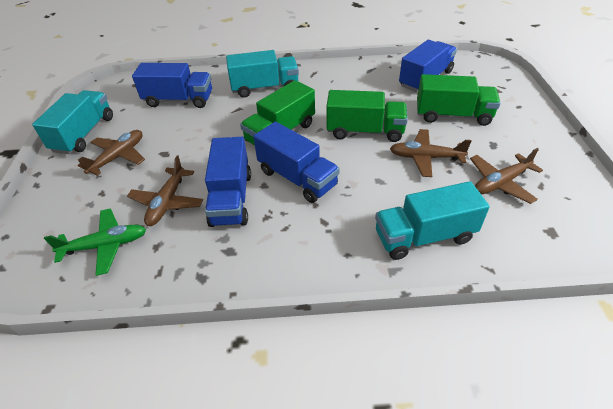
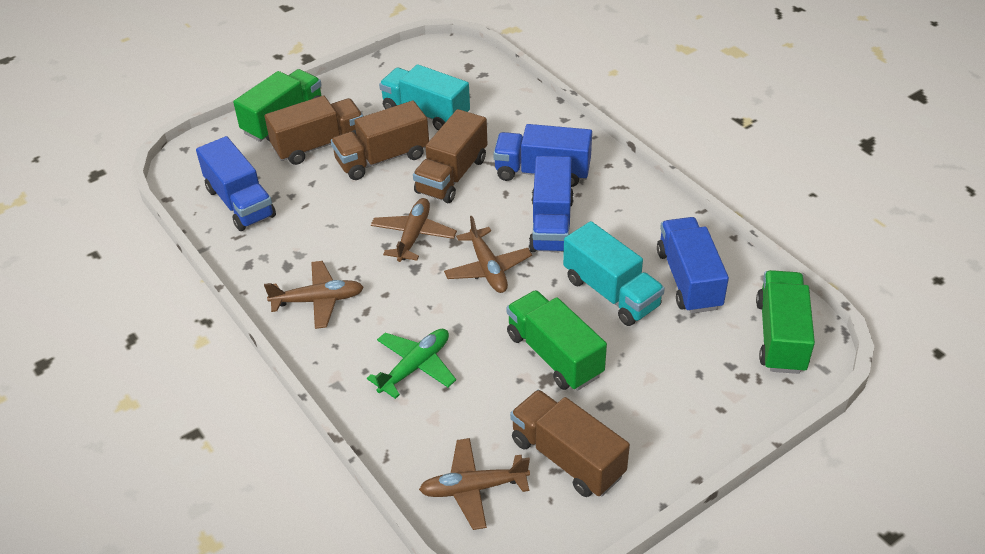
brown truck: 0 -> 4
turquoise truck: 3 -> 2

